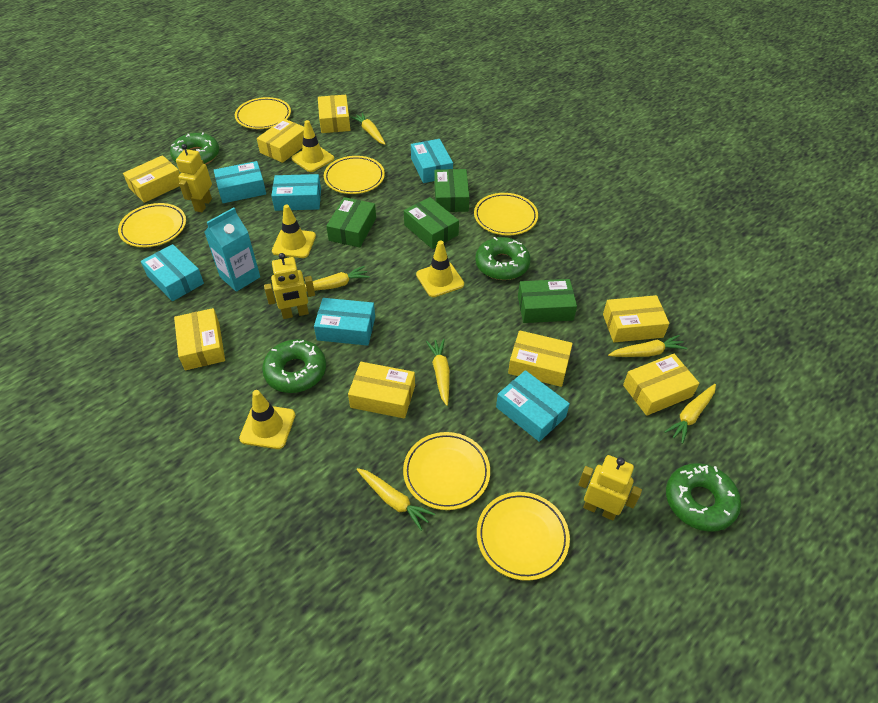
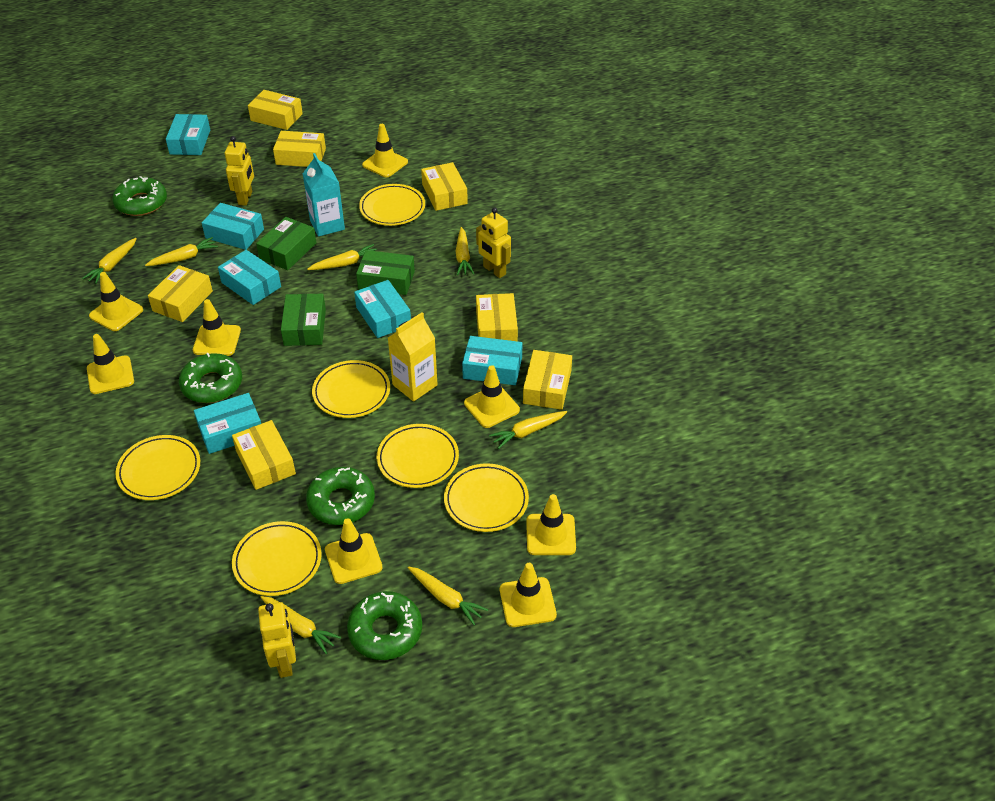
green box: 4 -> 3
yellow box: 8 -> 7
yellow carrot: 6 -> 7
yellow carton: 0 -> 1
yellow traffic cone: 4 -> 8

